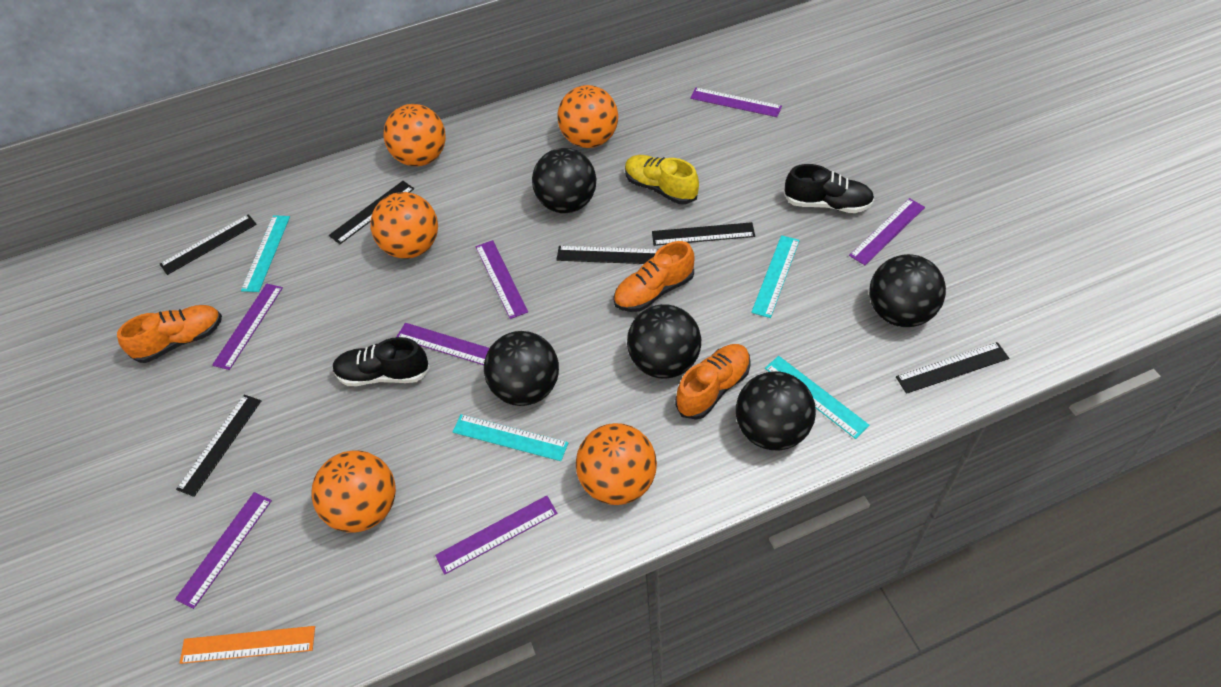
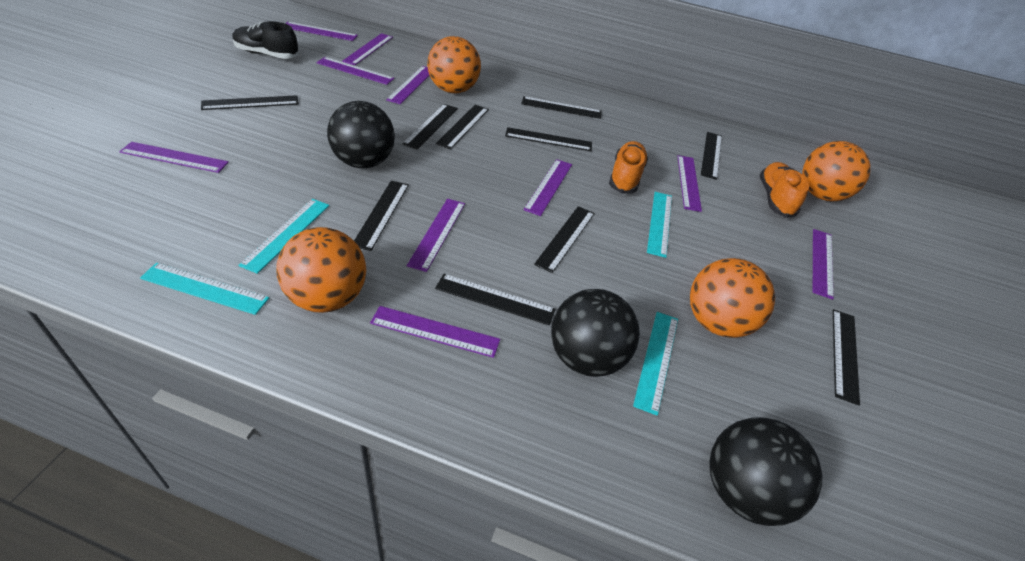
black ball: 5 -> 3
black ruler: 6 -> 10
black shoe: 2 -> 1
orange ball: 5 -> 4
orange ruler: 1 -> 0
orange shoe: 3 -> 2
purple ruler: 7 -> 10
yellow shoe: 1 -> 0

